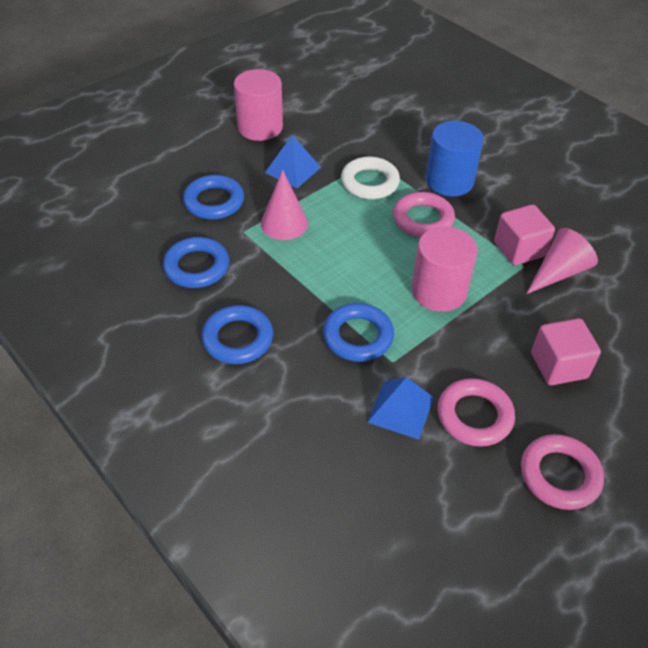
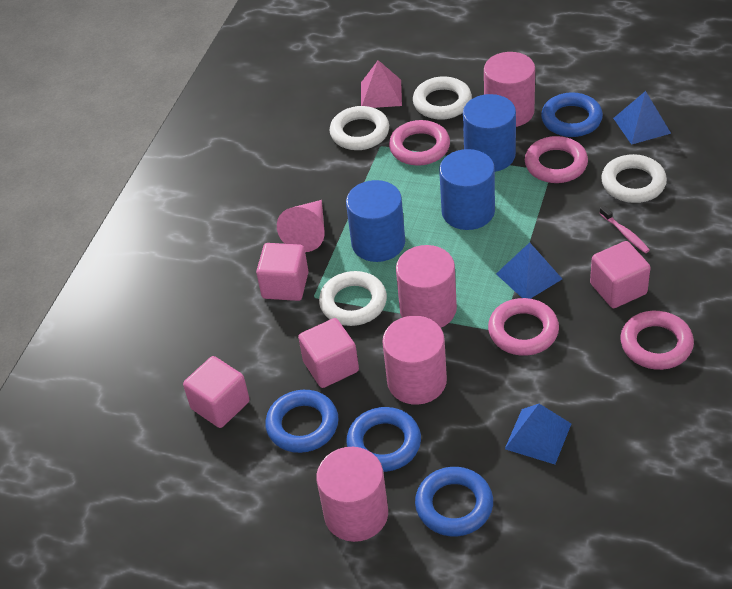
blue cylinder: 1 -> 3
blue pyramid: 2 -> 3
pink cone: 2 -> 1
pink cube: 2 -> 4
pink cylinder: 2 -> 4
pink pyramid: 0 -> 1
pink ring: 3 -> 4
pink toothbrush: 0 -> 1
white ring: 1 -> 4

